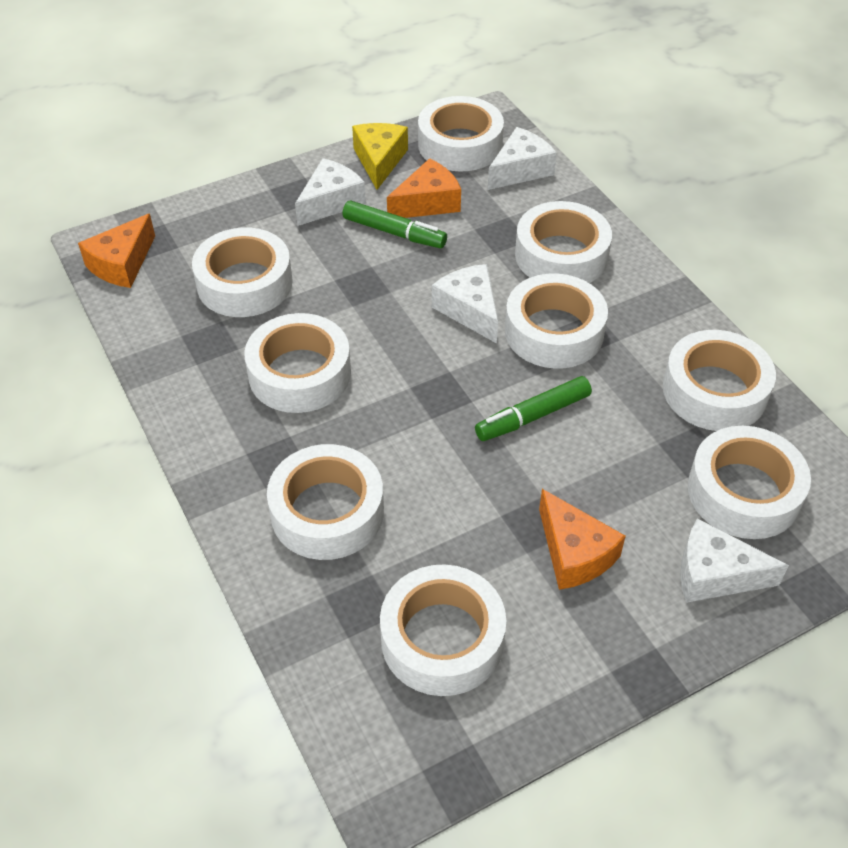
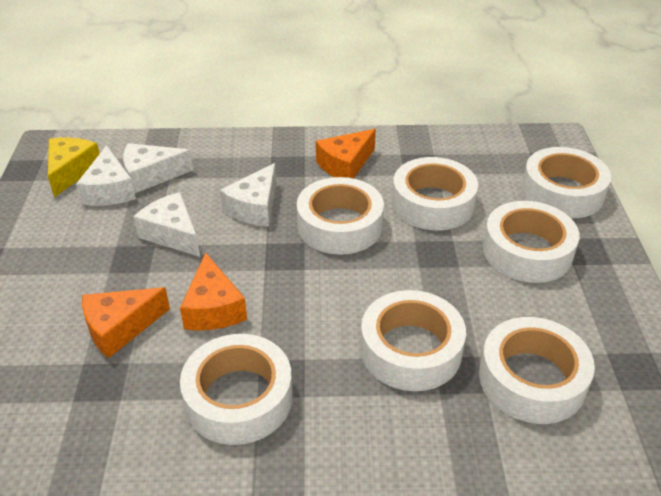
green marker: 2 -> 0
white tape: 9 -> 7

